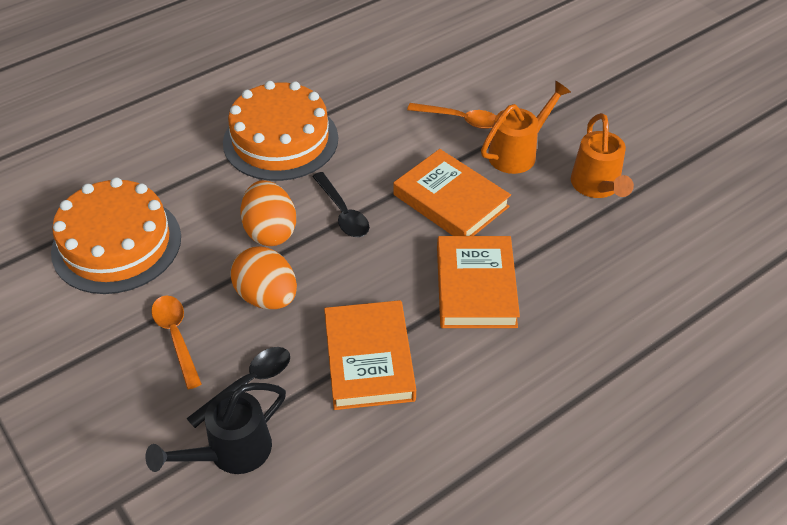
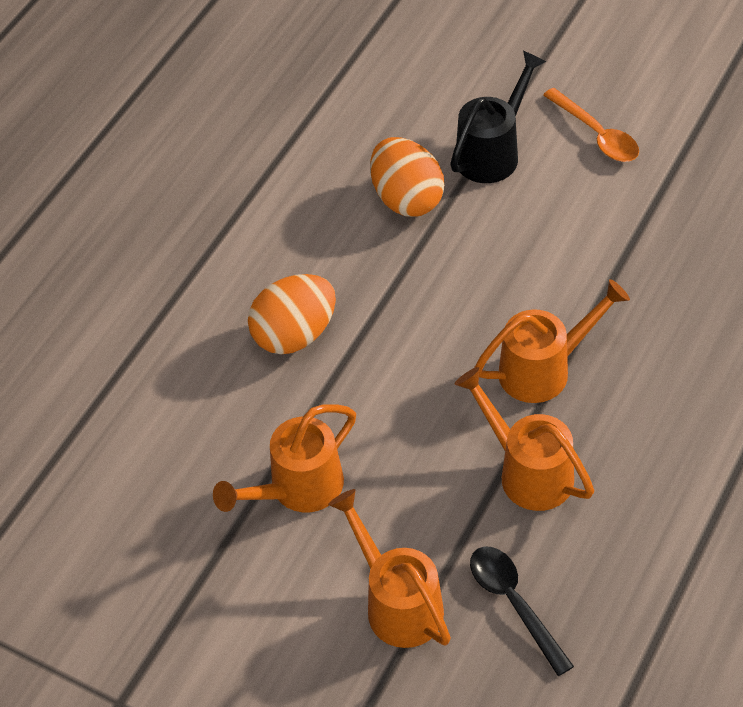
black spoon: 2 -> 1
orange book: 3 -> 0
orange cake: 2 -> 0
orange spoon: 2 -> 1
orange watering can: 2 -> 4

